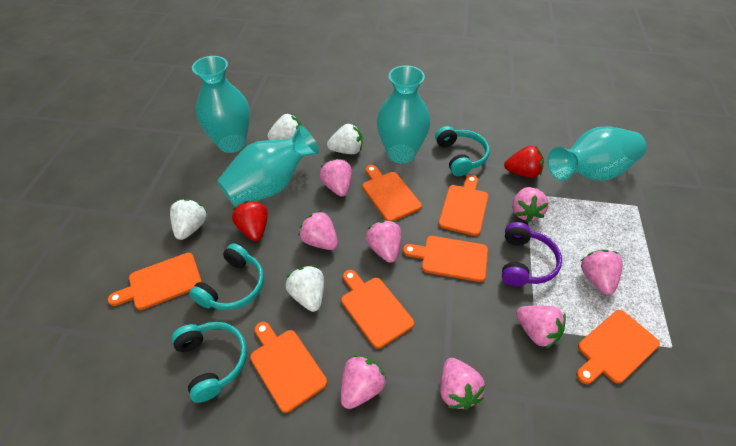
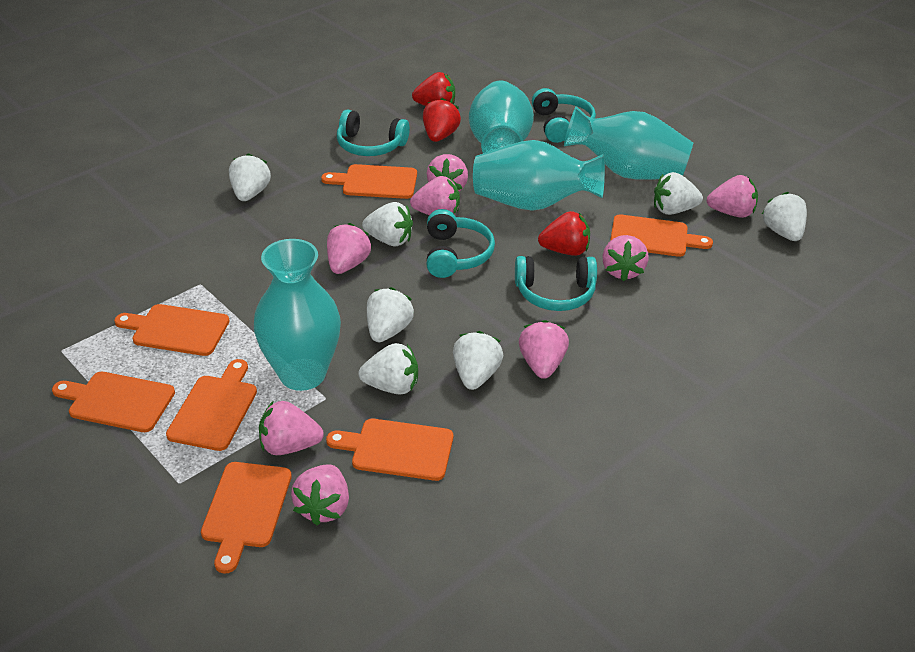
purple headphones: 1 -> 0
red strawberry: 2 -> 3
turquoise headphones: 3 -> 4
white strawberry: 4 -> 7

